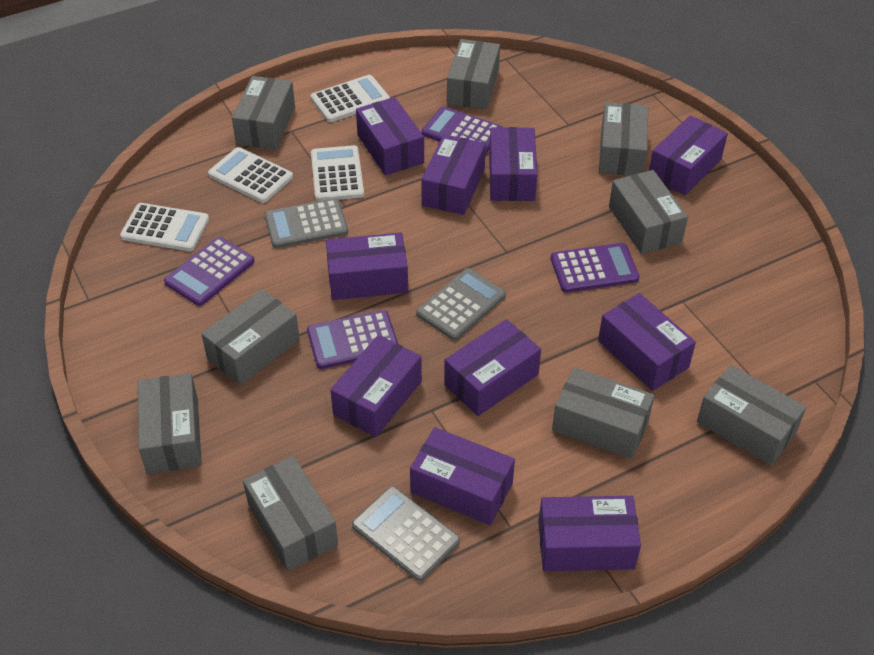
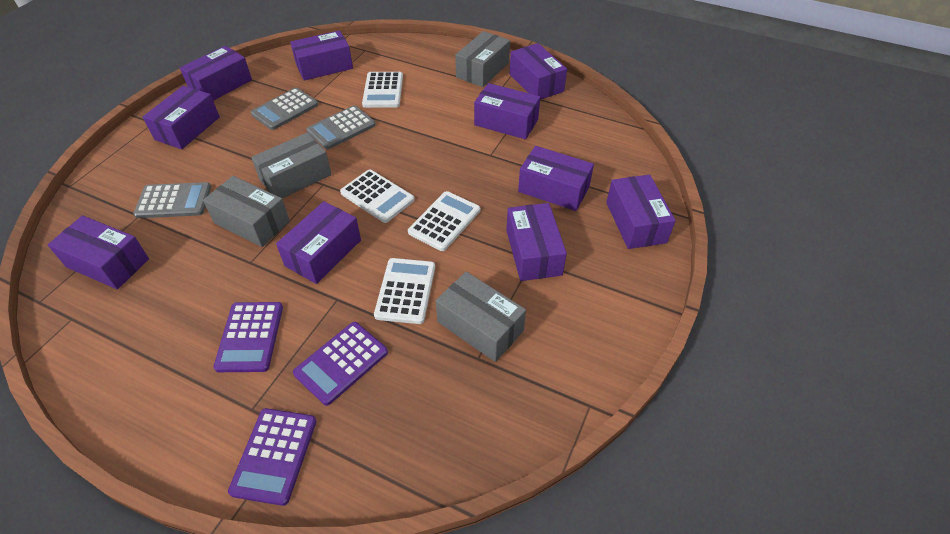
grey box: 9 -> 4
purple calculator: 4 -> 3

